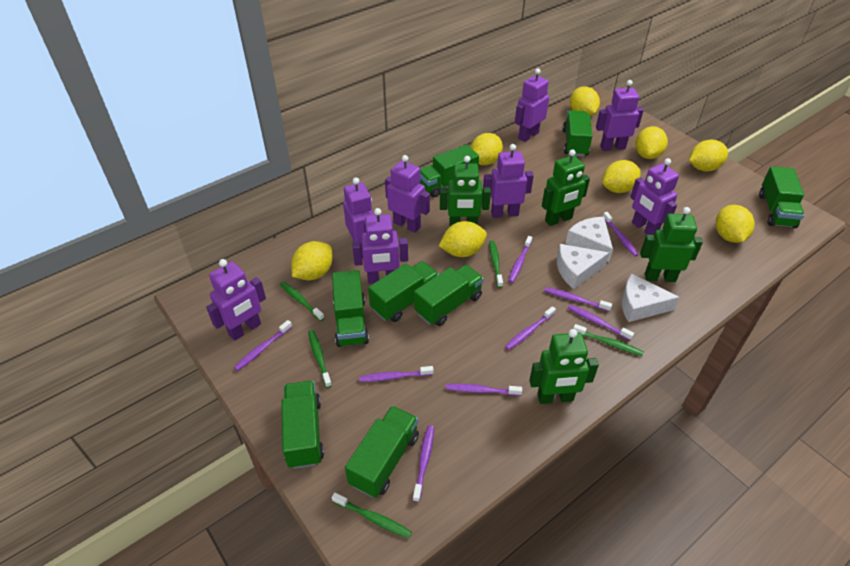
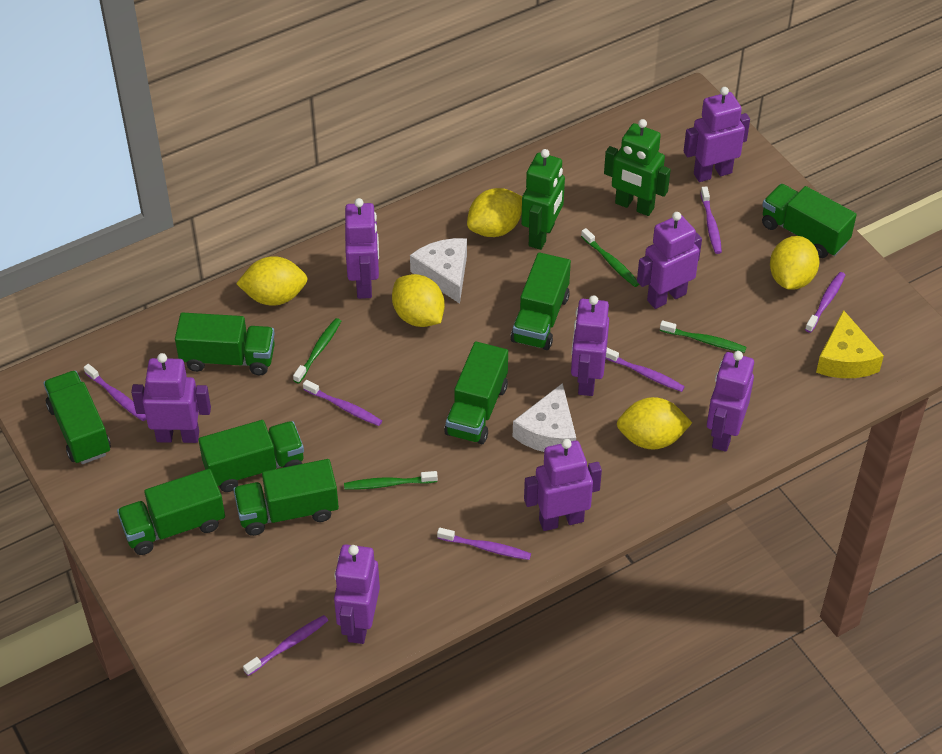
green robot: 4 -> 2
green toothbrush: 5 -> 4
purple toothbrush: 9 -> 7
white cheese: 3 -> 2
yellow cheese: 0 -> 1
yellow lemon: 8 -> 5

